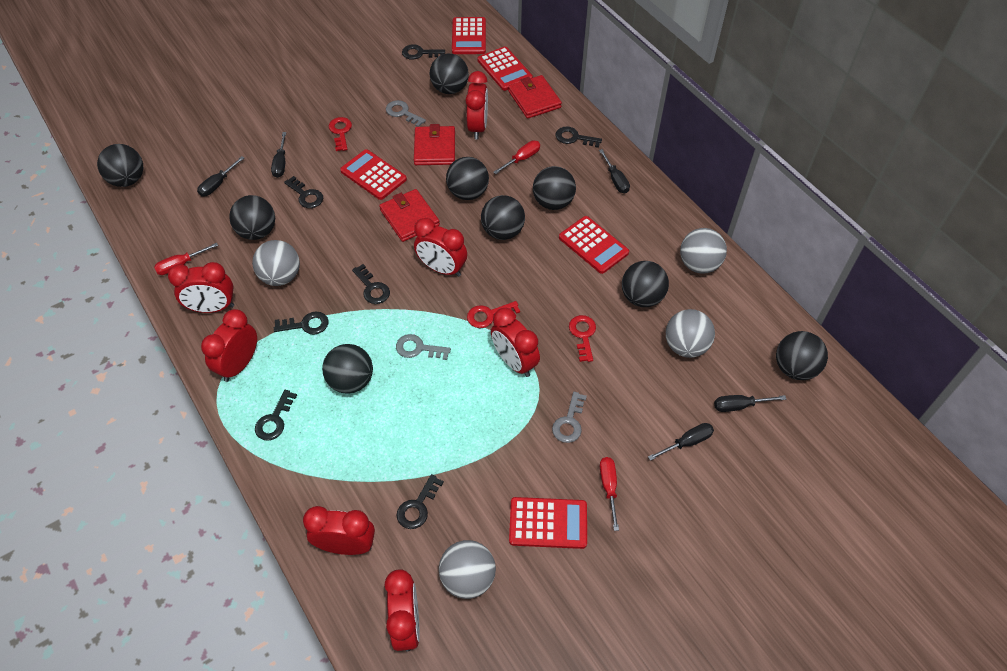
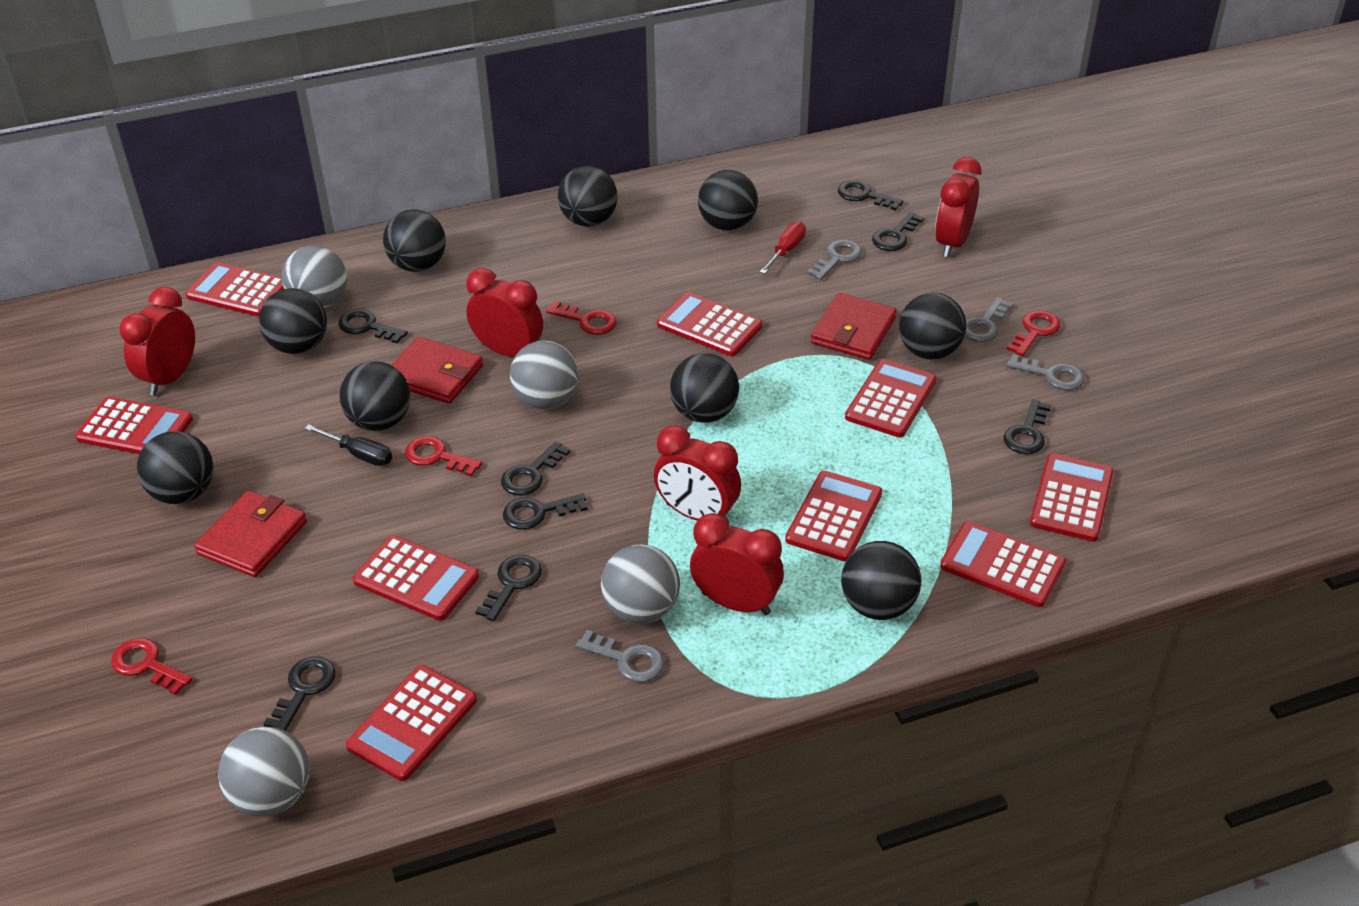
black key: 7 -> 8
black screwdriver: 5 -> 1
grey key: 3 -> 4
red calculator: 5 -> 9
red clock: 7 -> 5
red key: 3 -> 4
red screwdriver: 3 -> 1

